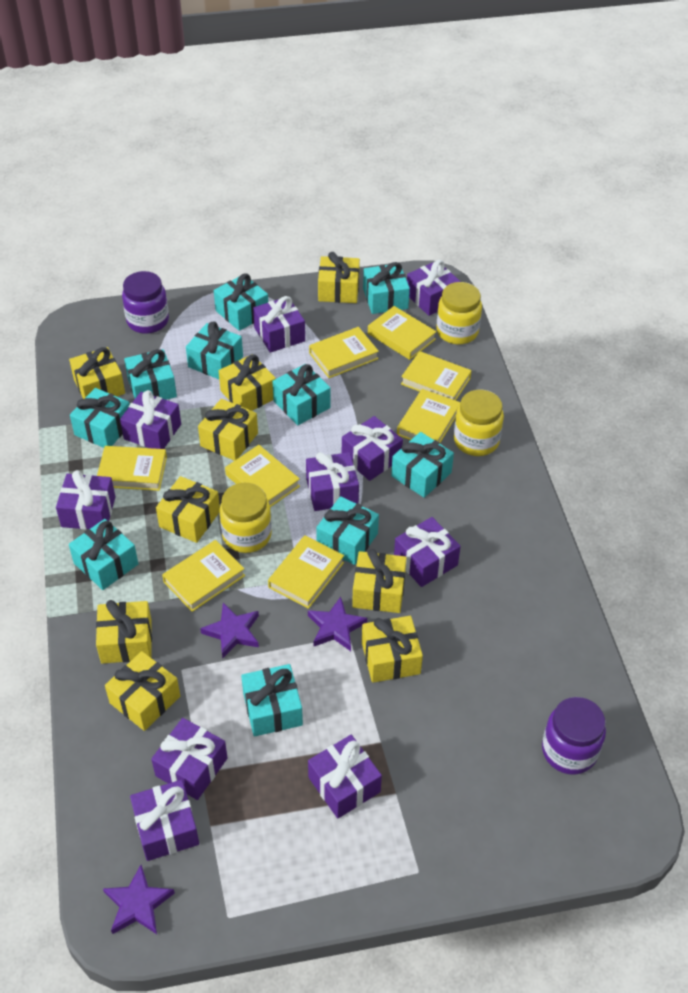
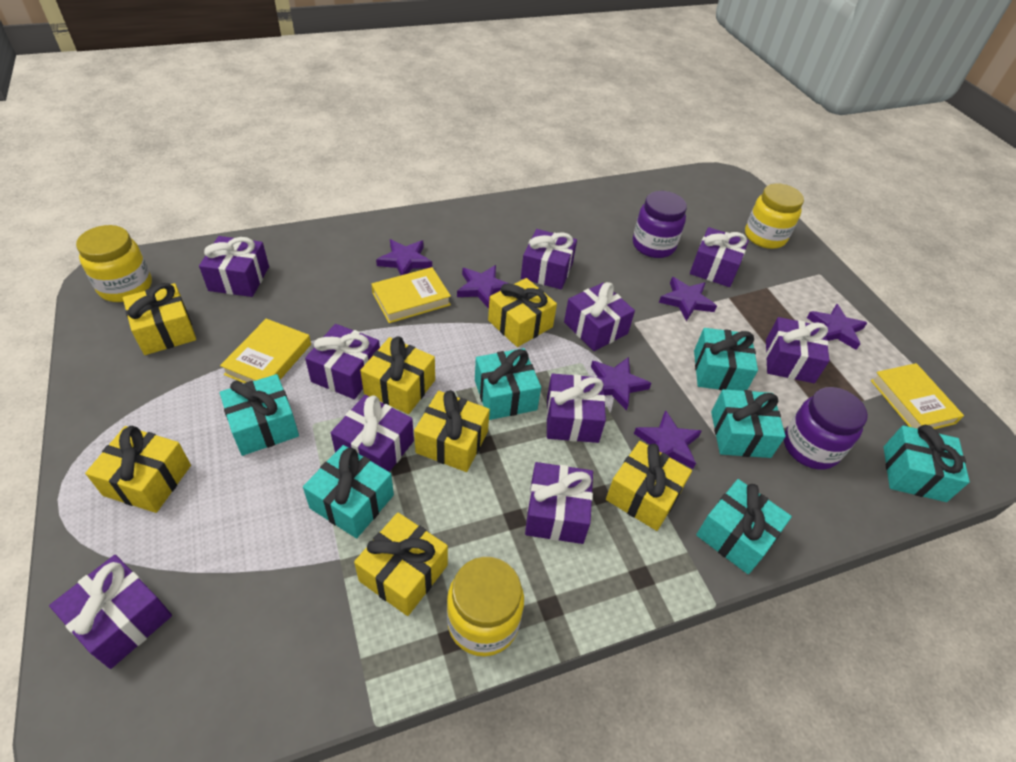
purple star: 3 -> 6
turquoise gift: 10 -> 7
yellow book: 8 -> 3
yellow gift: 9 -> 7

